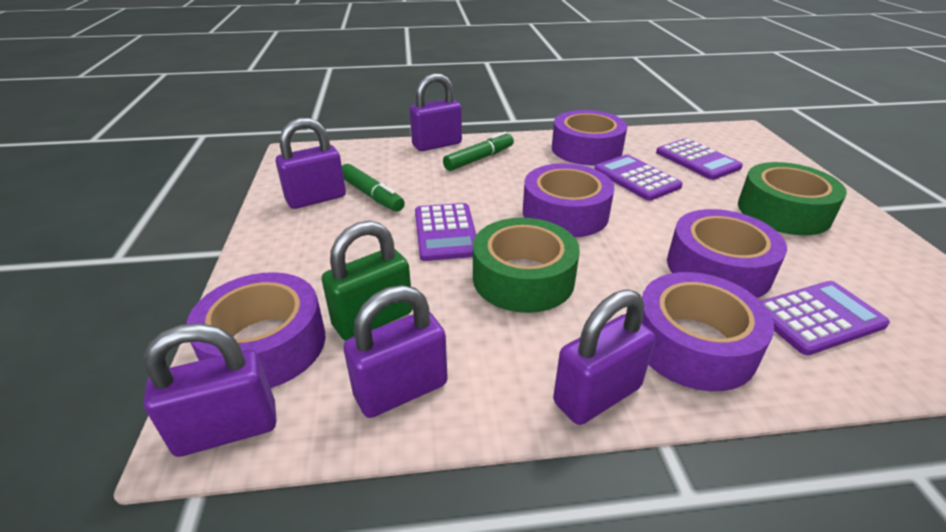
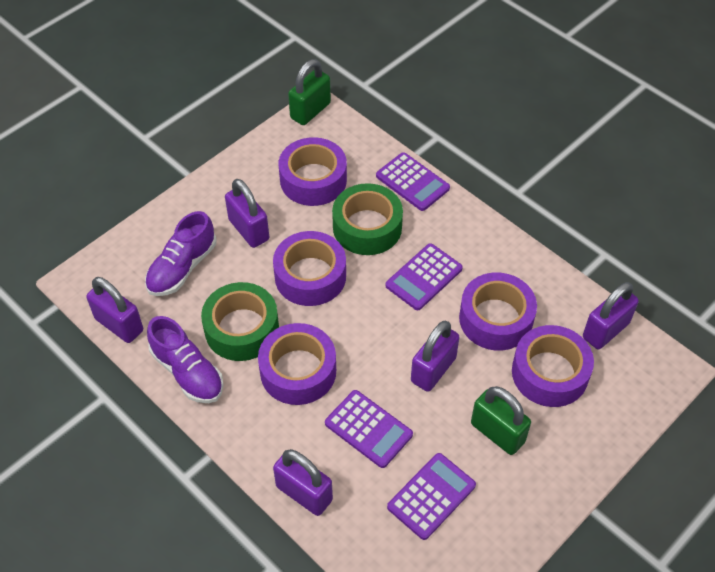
green marker: 2 -> 0
green padlock: 1 -> 2
purple shoe: 0 -> 2

